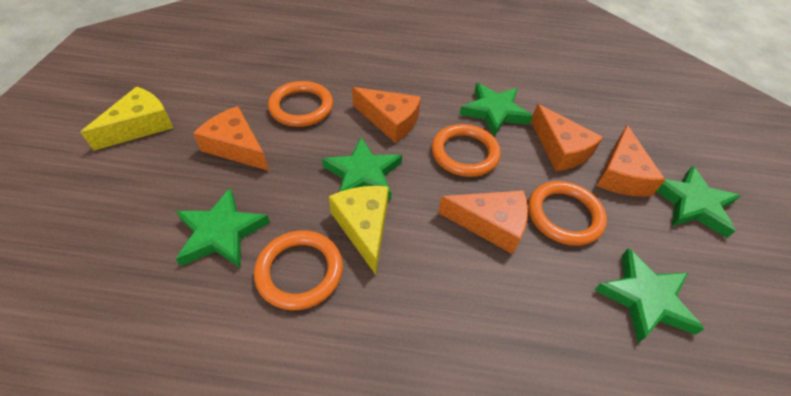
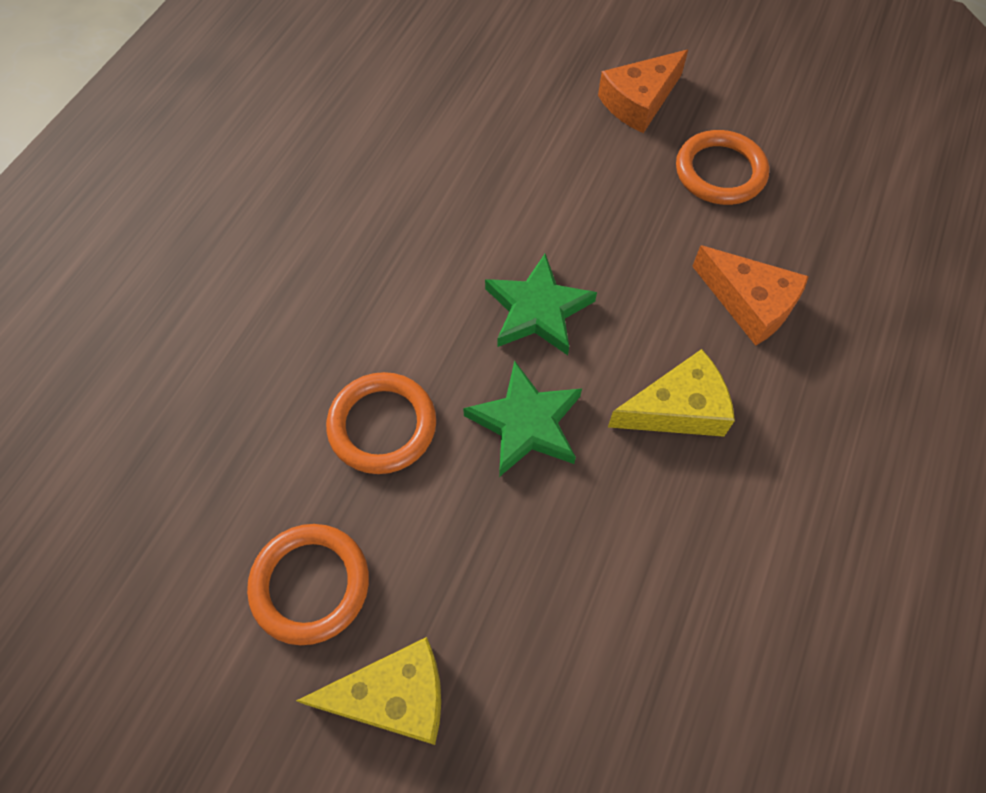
green star: 5 -> 2
orange cheese: 5 -> 2
orange ring: 4 -> 3

